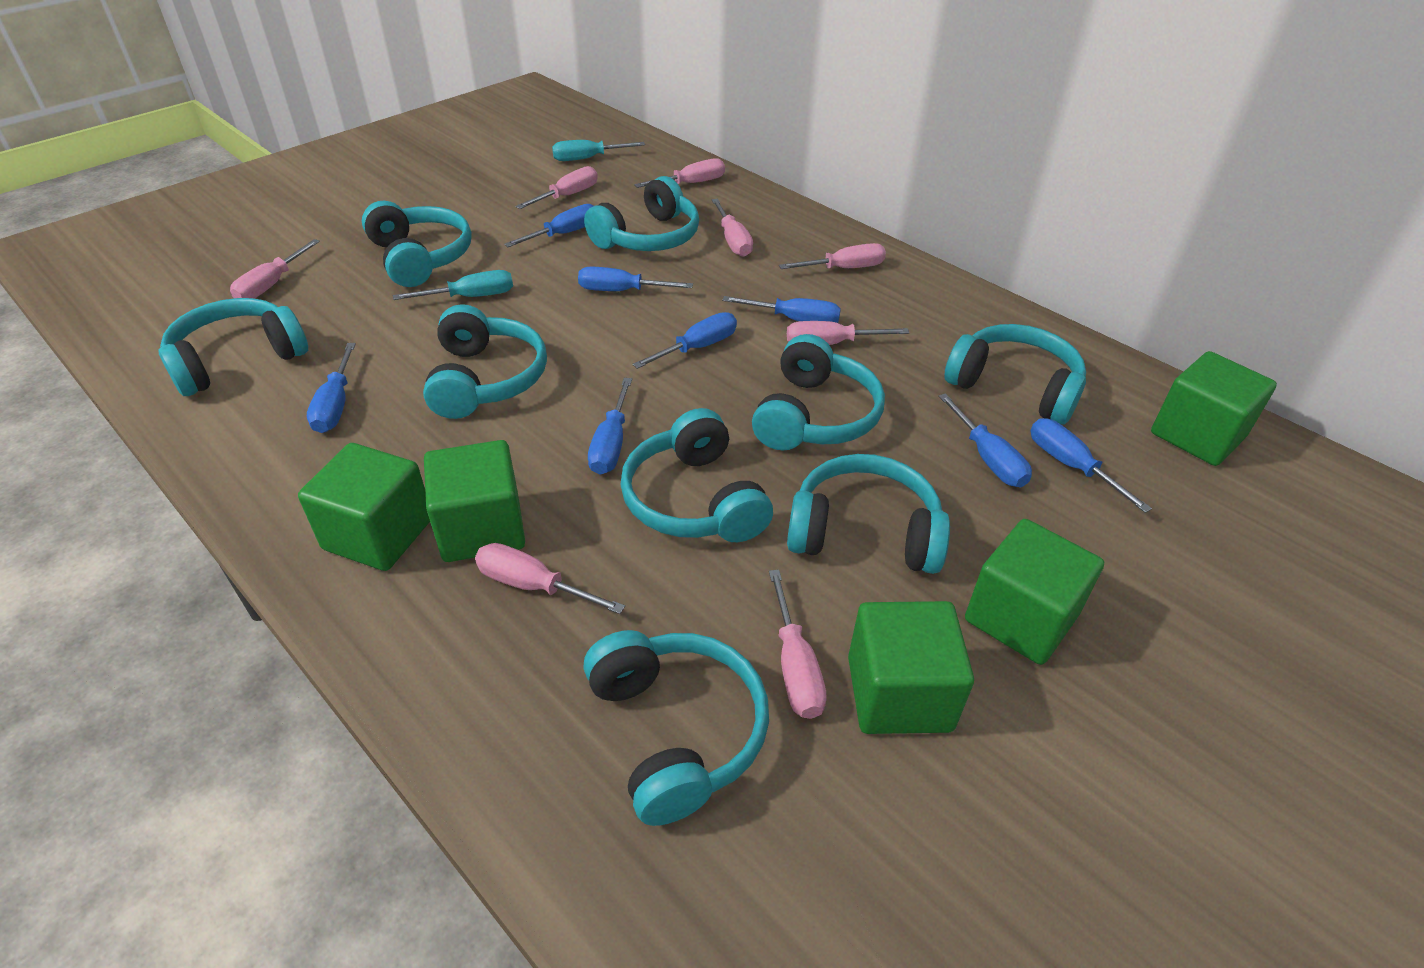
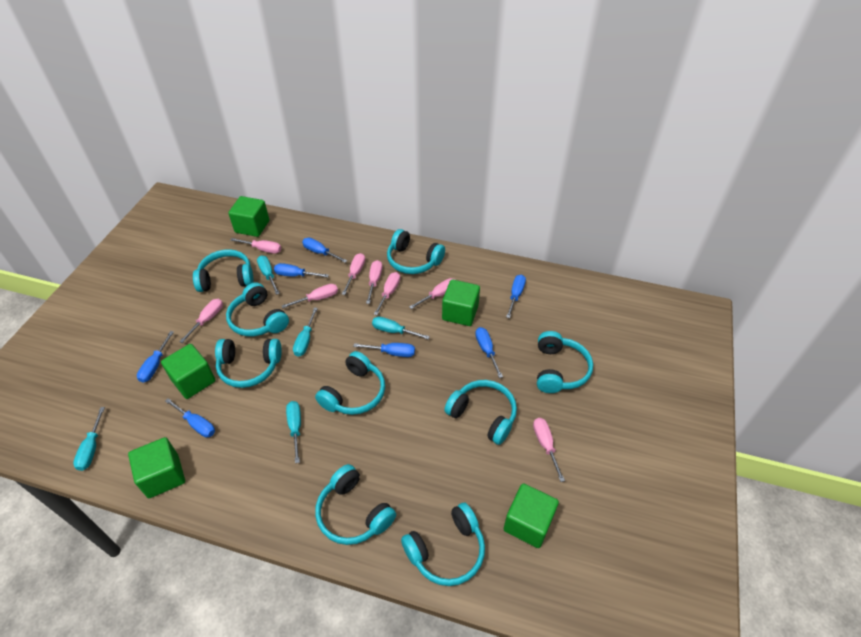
blue screwdriver: 8 -> 7
turquoise screwdriver: 2 -> 5

